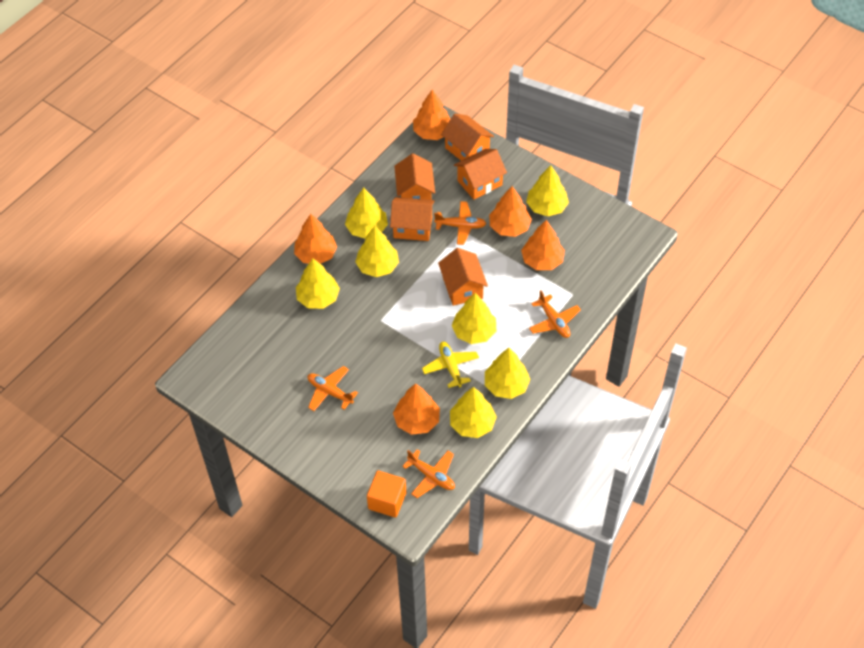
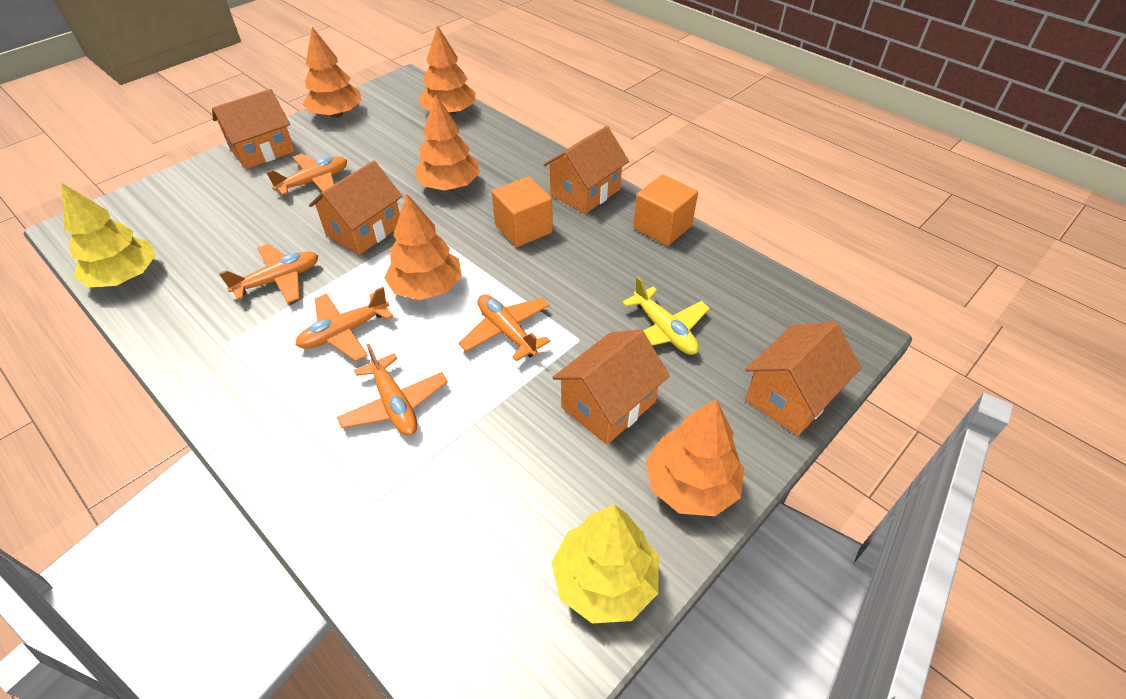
orange cube: 1 -> 2
orange plane: 4 -> 5
yellow tree: 7 -> 2

